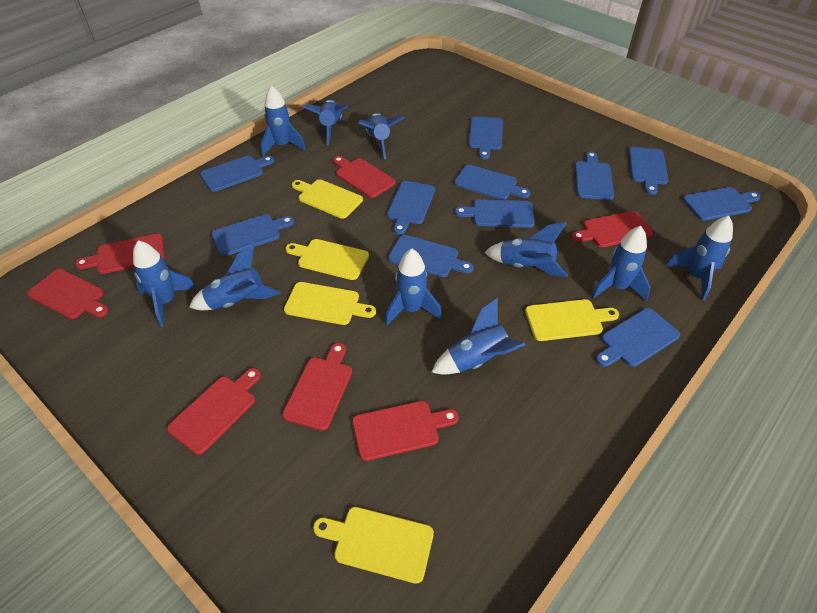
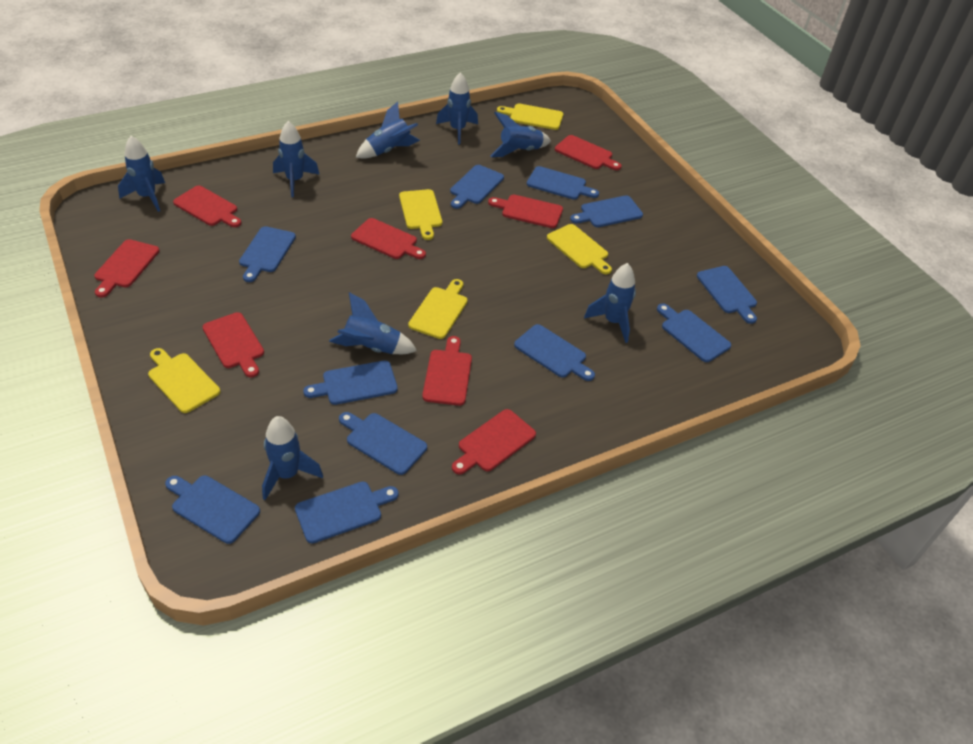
blue rocket: 10 -> 8
red cutting board: 7 -> 8

